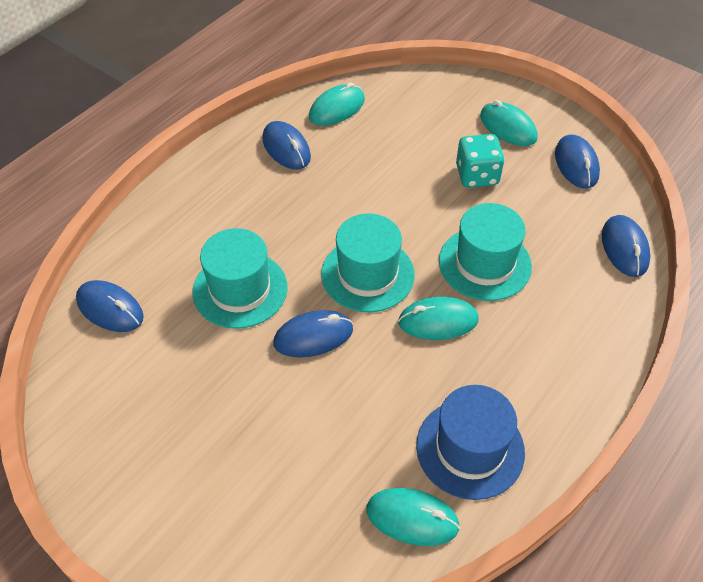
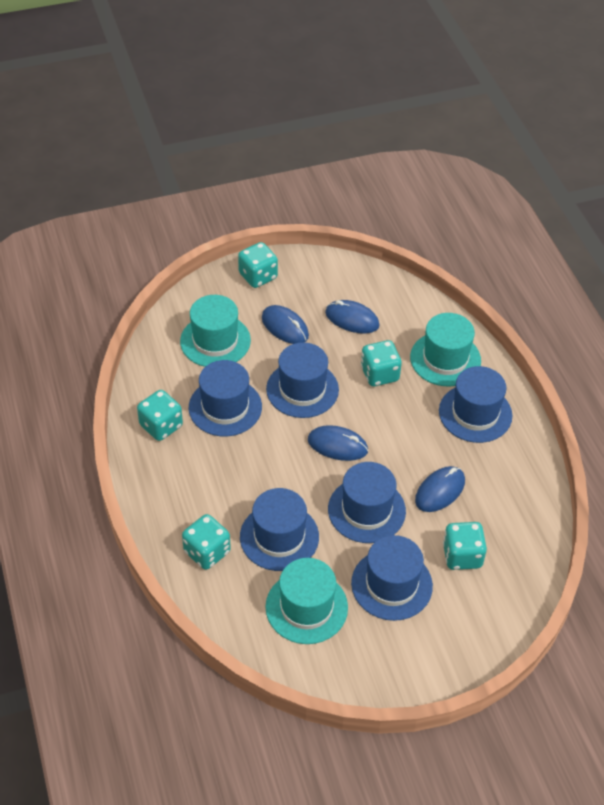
blue hat: 1 -> 6
blue mouse: 5 -> 4
turquoise dice: 1 -> 5
turquoise mouse: 4 -> 0

